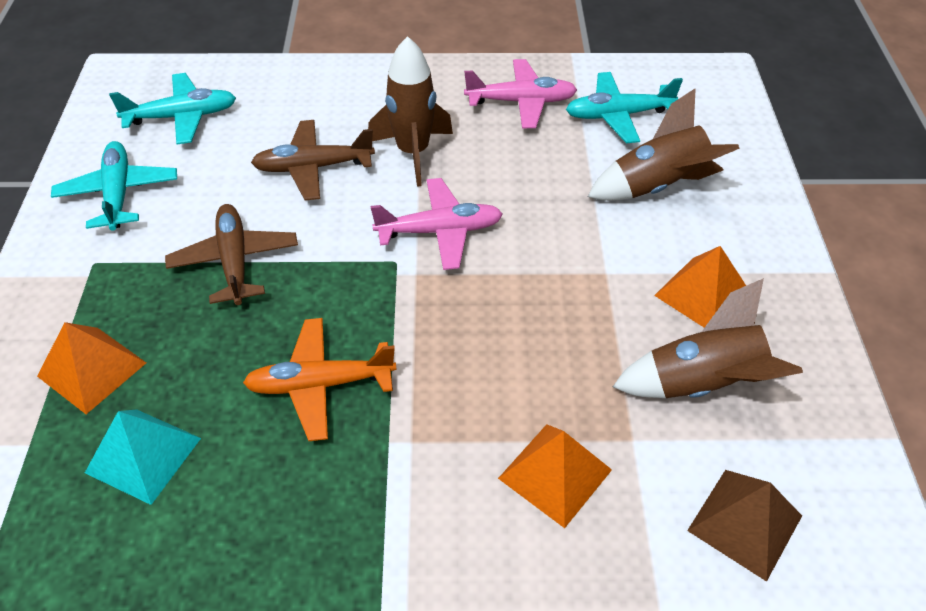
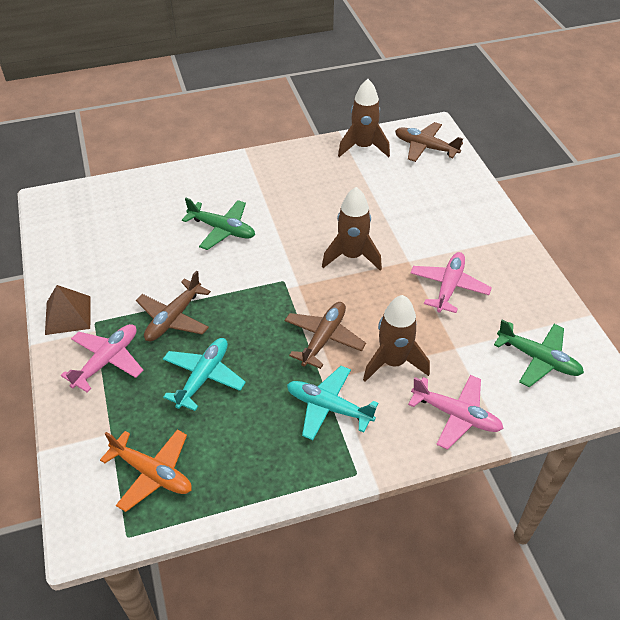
brown plane: 2 -> 3
green plane: 0 -> 2
orange pyramid: 3 -> 0
pink plane: 2 -> 3
turquoise plane: 3 -> 2
turquoise pyramid: 1 -> 0

